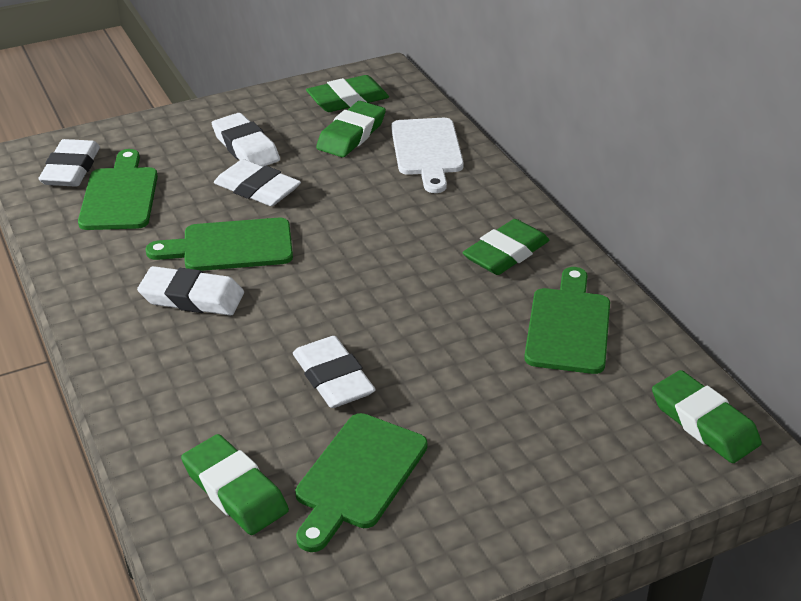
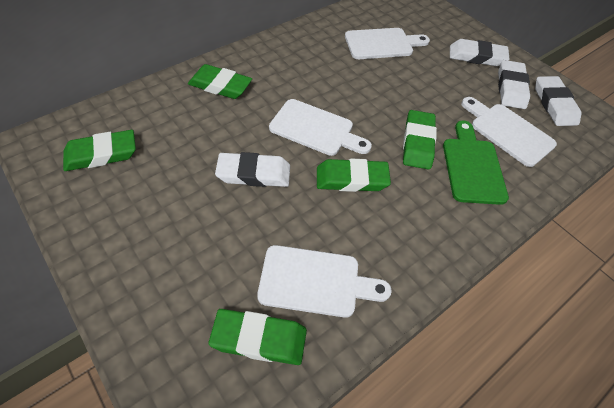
green cutting board: 4 -> 1
white cutting board: 1 -> 4
white eraser: 5 -> 4

